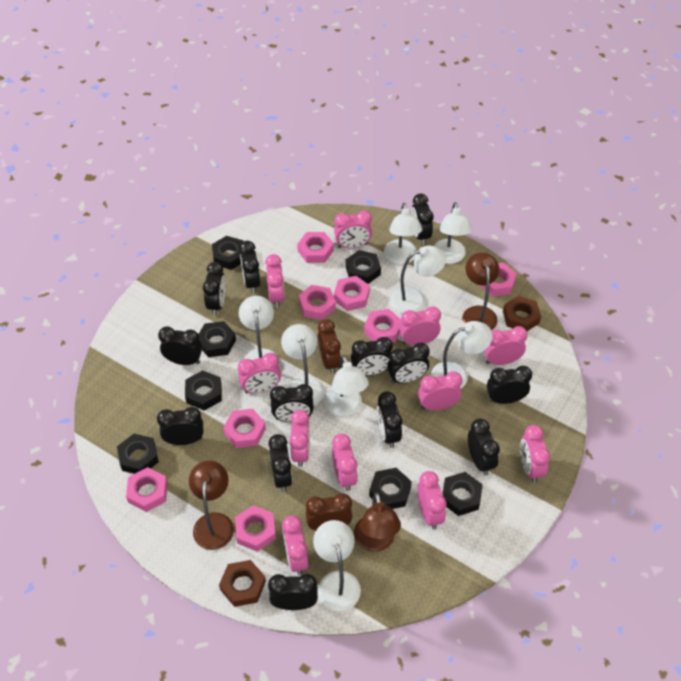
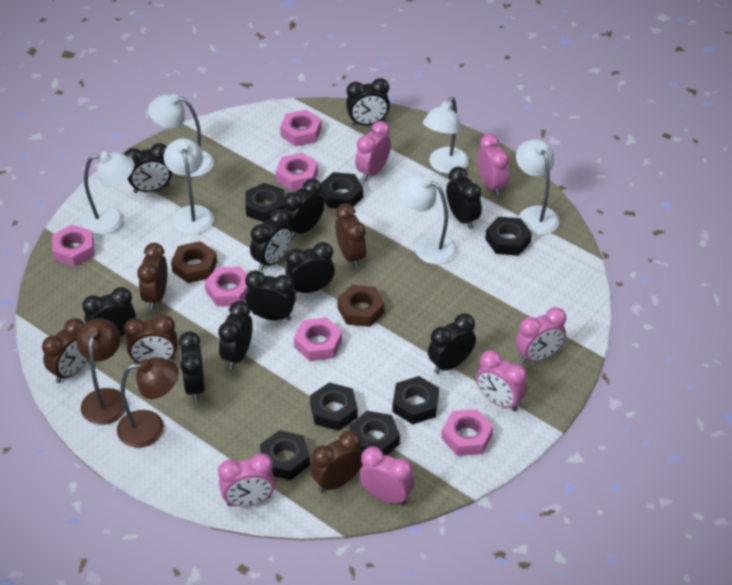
black clock: 13 -> 11
brown clock: 2 -> 5
brown lamp: 3 -> 2
pink clock: 11 -> 6
pink nut: 8 -> 6
white lamp: 8 -> 6

